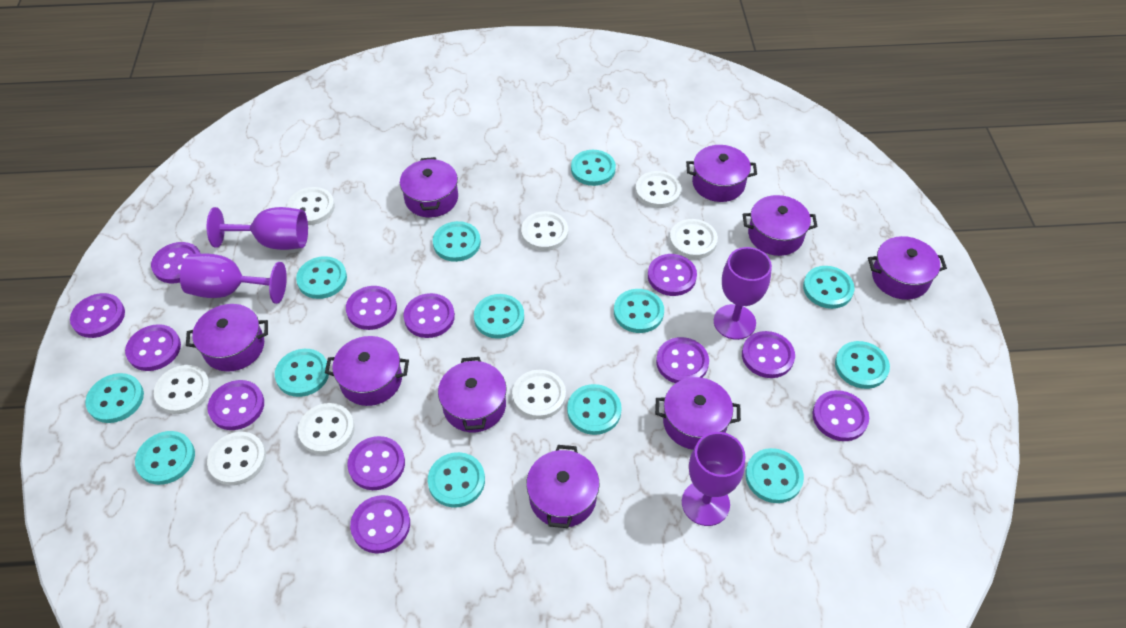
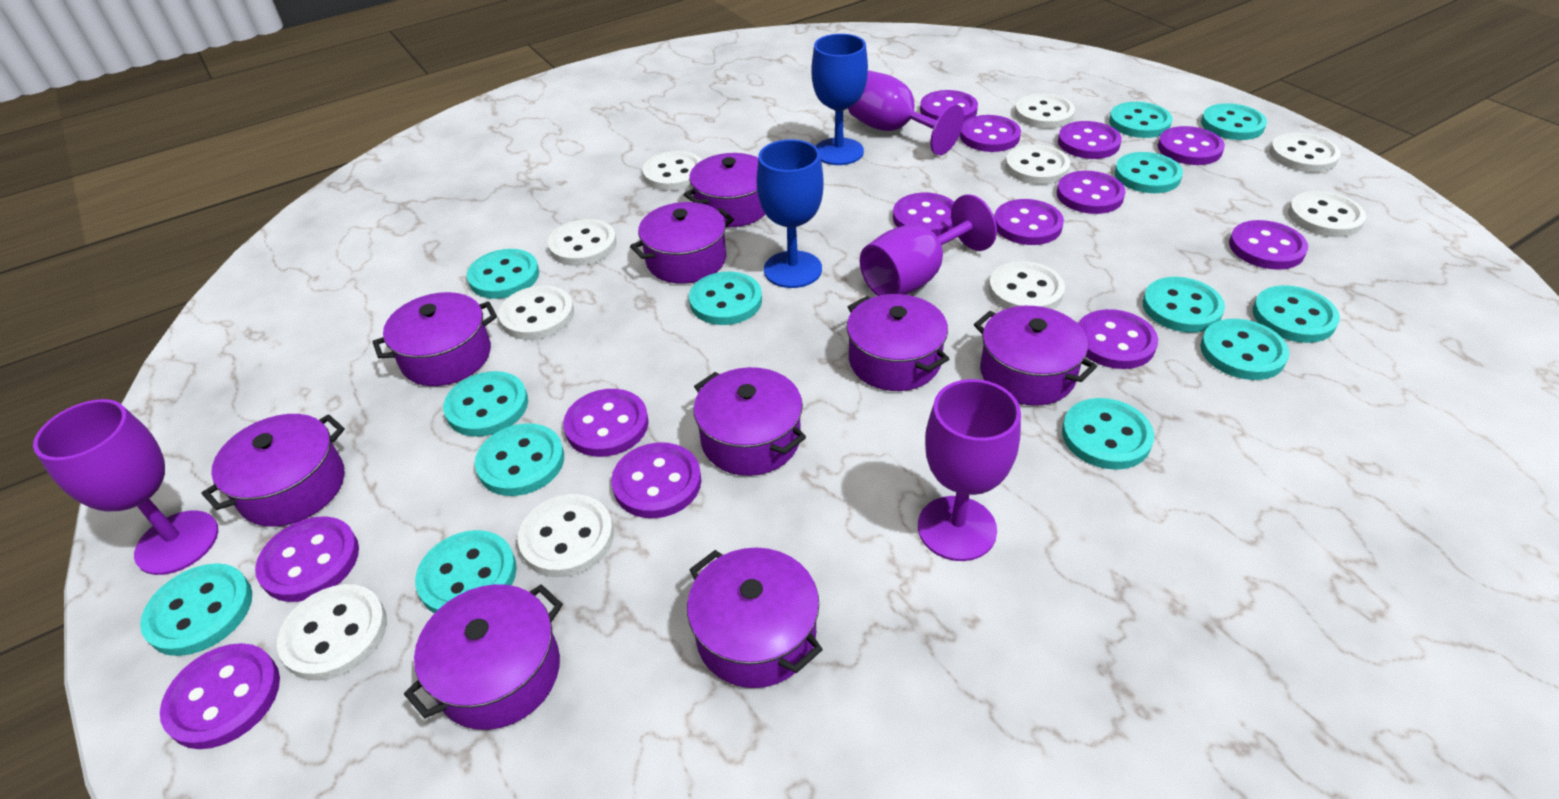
blue goblet: 0 -> 2
purple button: 12 -> 13
white button: 8 -> 10

